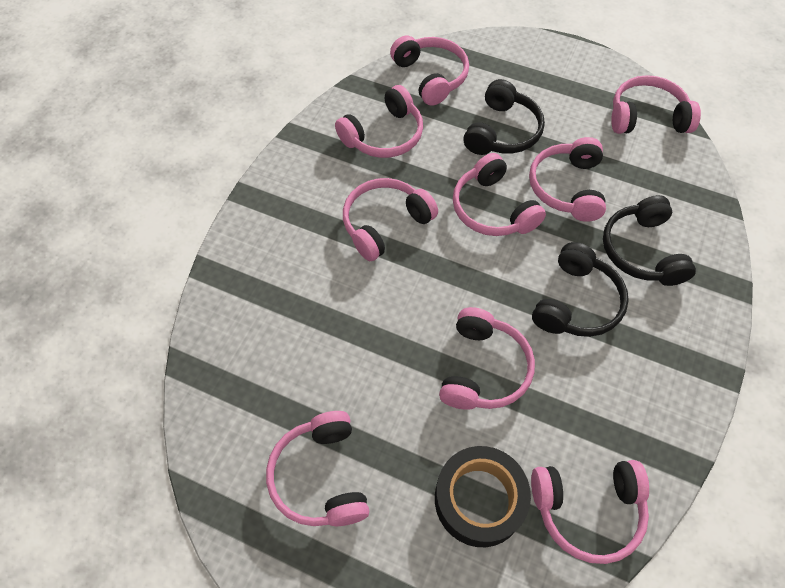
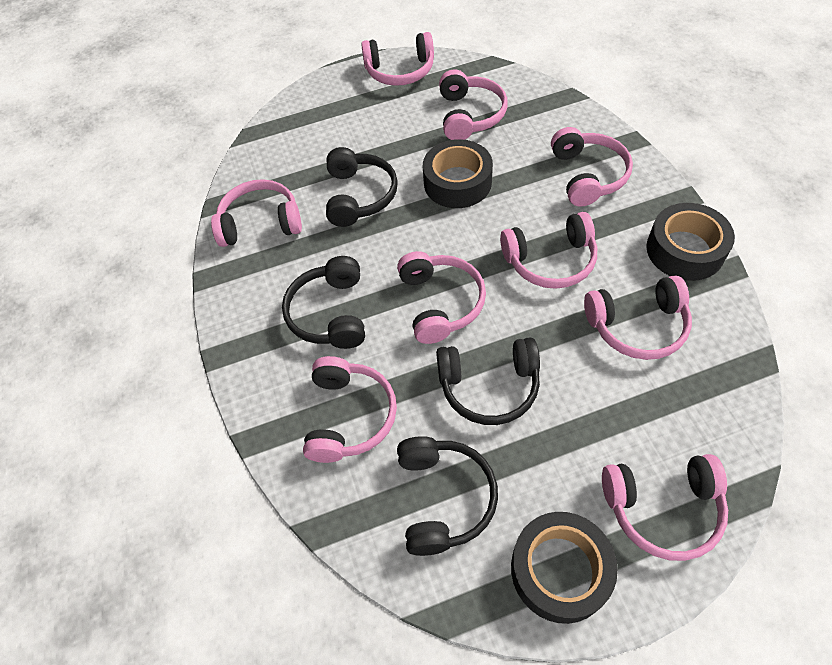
black headphones: 3 -> 4
black tape: 1 -> 3

